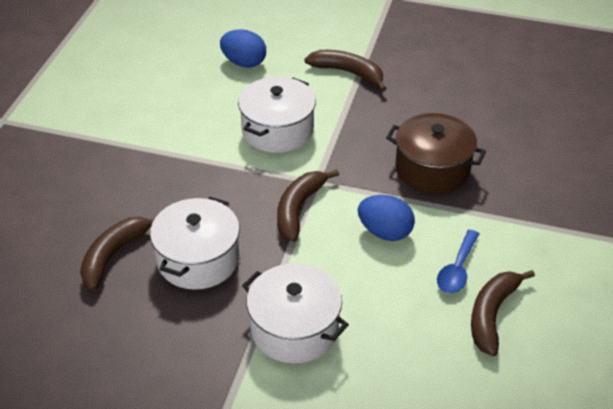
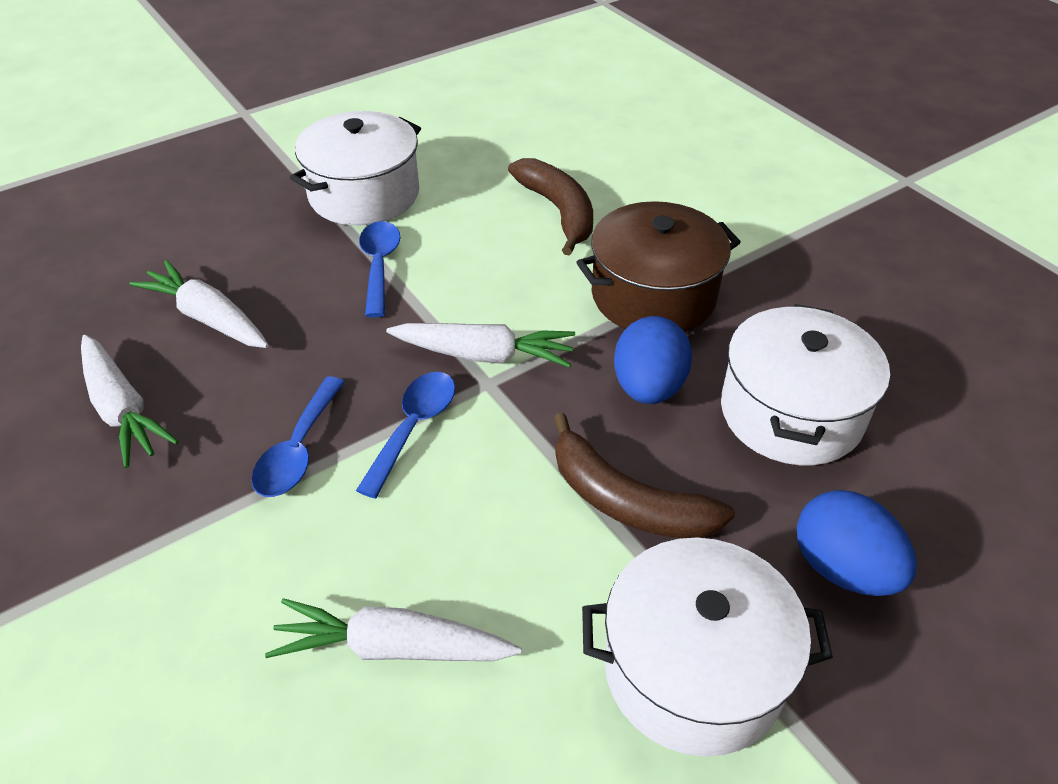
blue spoon: 1 -> 3
brown banana: 4 -> 2
white carrot: 0 -> 4

